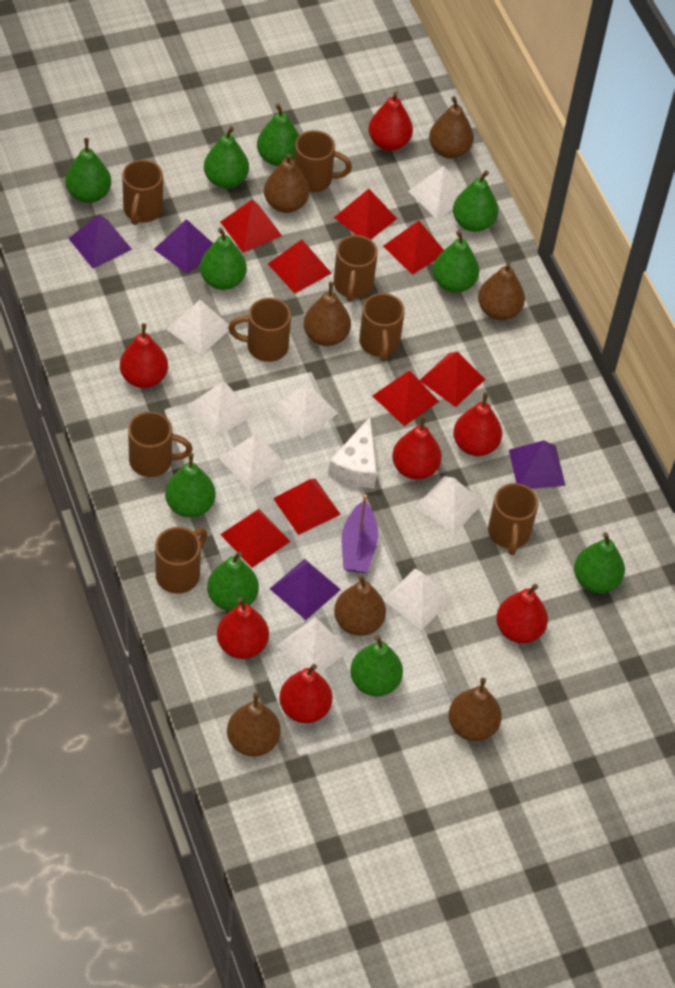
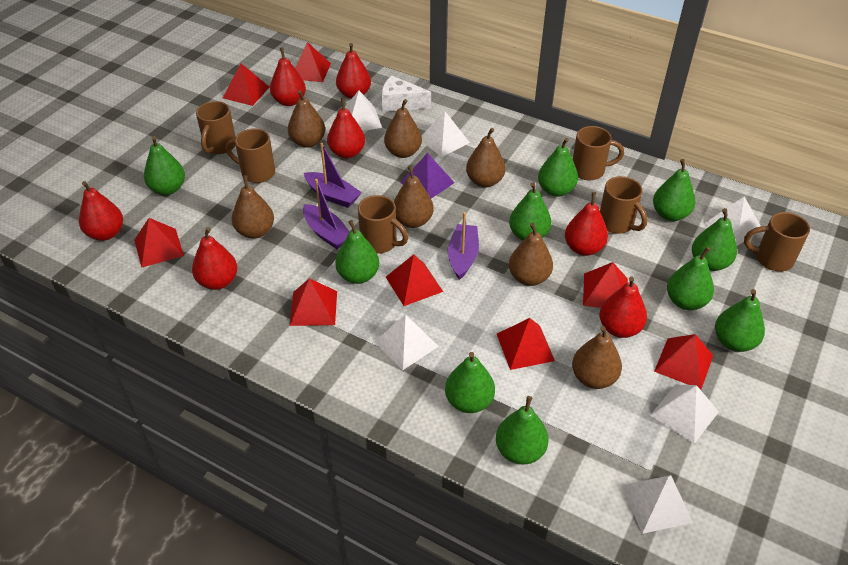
brown mug: 8 -> 6
purple boat: 1 -> 3
purple pyramid: 4 -> 1
white pyramid: 8 -> 6

